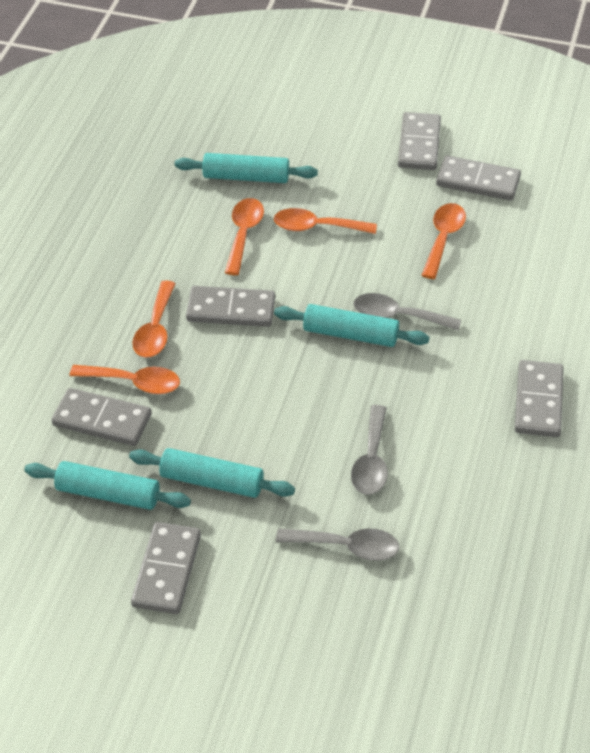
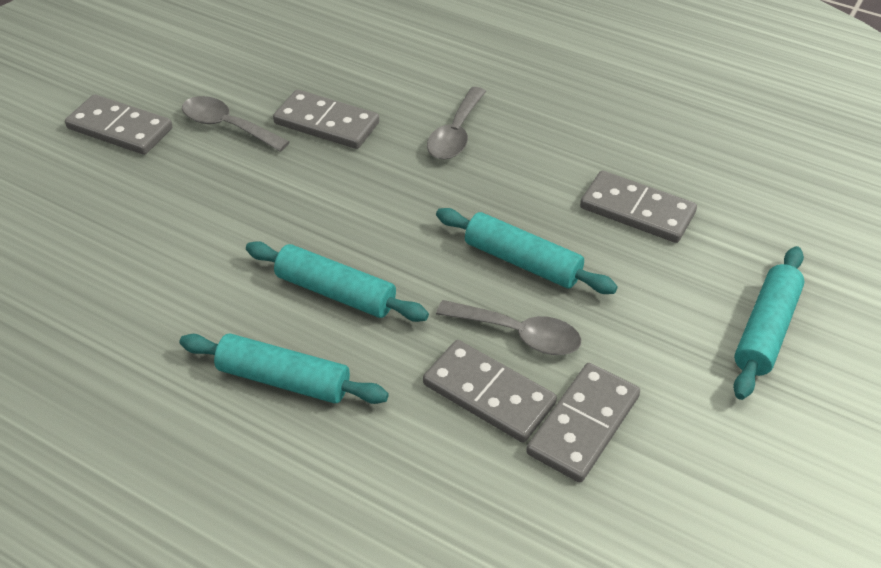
grey domino: 6 -> 5
orange spoon: 5 -> 0

